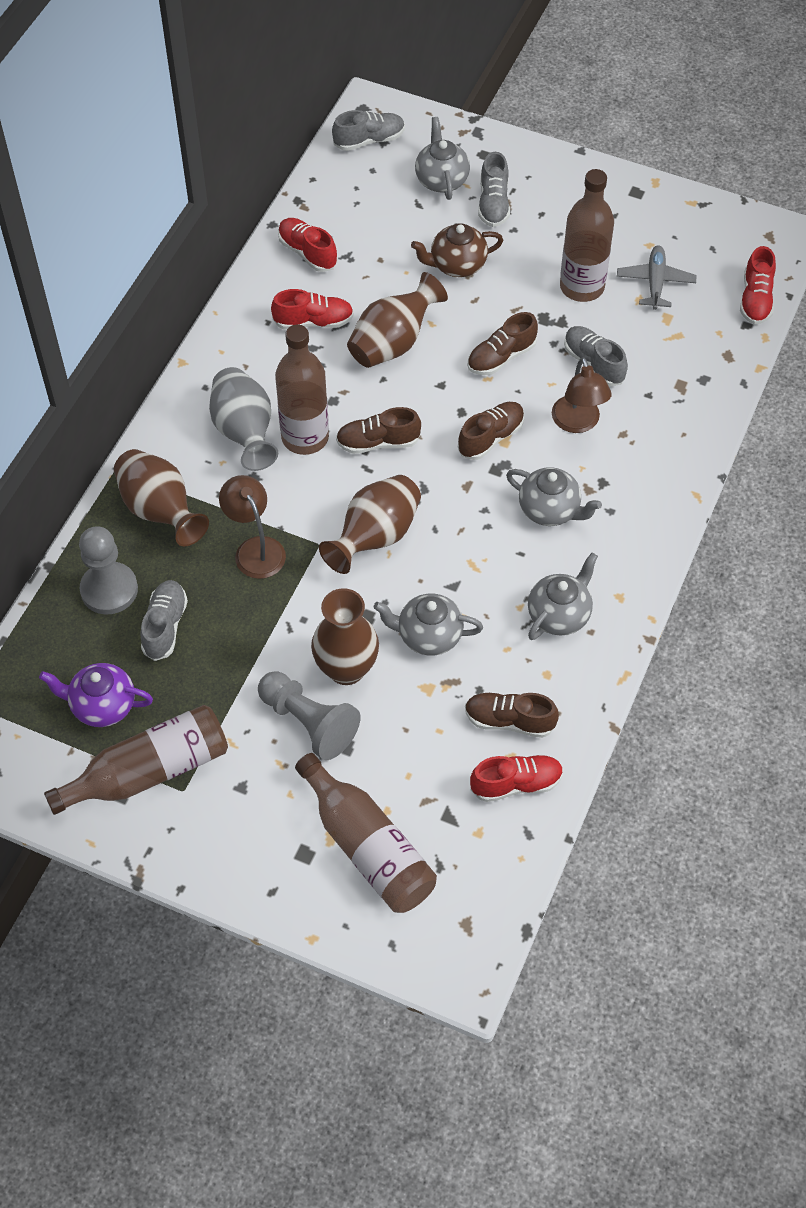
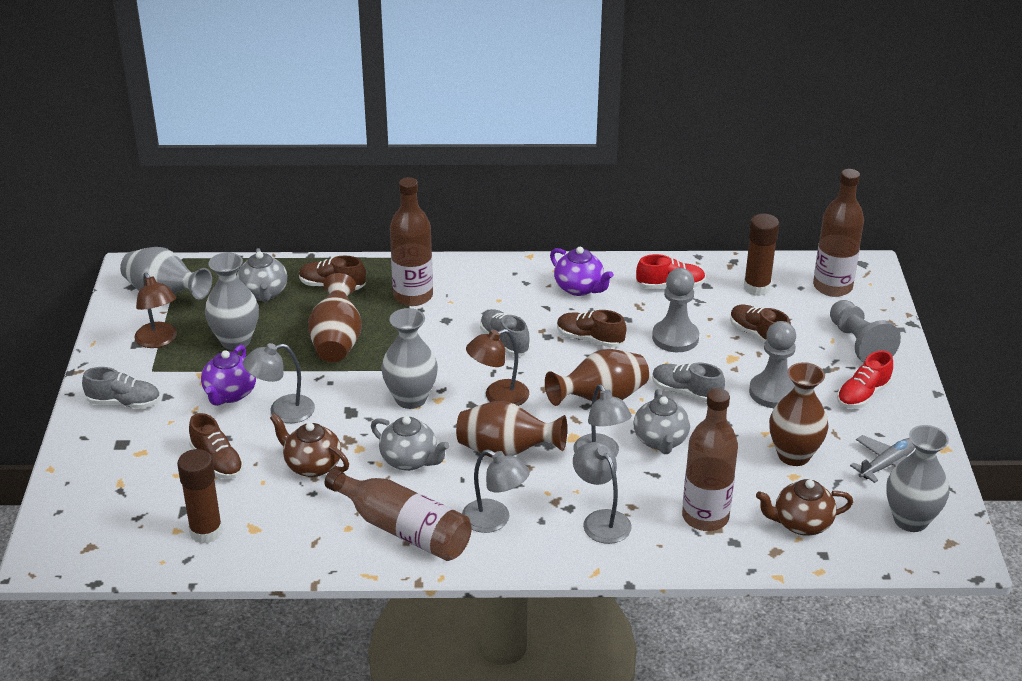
brown glue stick: 0 -> 2
brown teapot: 1 -> 2
grey lamp: 0 -> 4
grey pawn: 2 -> 3
grey shoe: 4 -> 3
grey teapot: 4 -> 3
grey vase: 1 -> 4
purple teapot: 1 -> 2
red shoe: 4 -> 2

